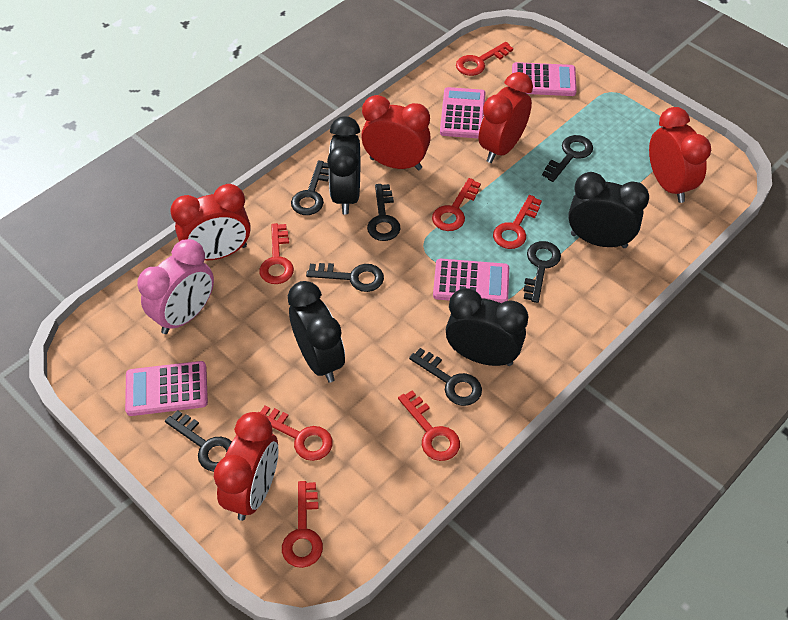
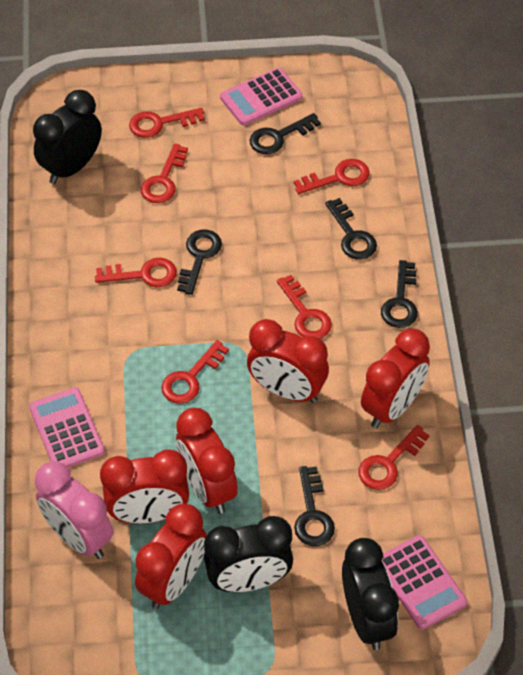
black clock: 4 -> 3
black key: 7 -> 5
pink calculator: 4 -> 3

